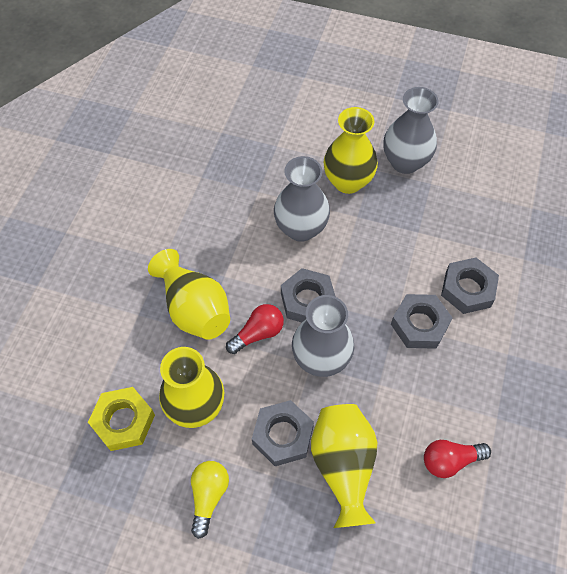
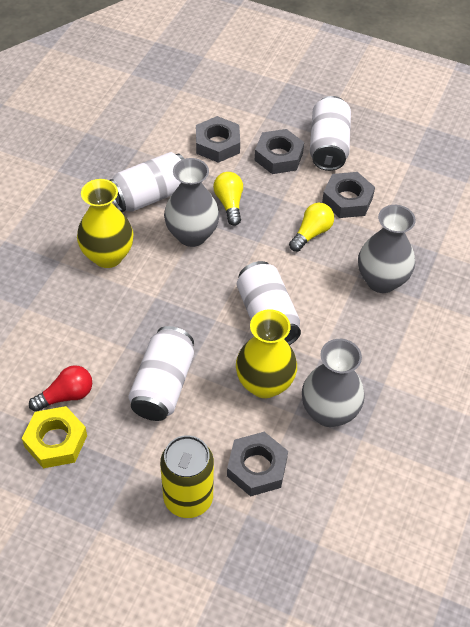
red light bulb: 2 -> 1
white can: 0 -> 4
yellow can: 0 -> 1
yellow light bulb: 1 -> 2
yellow vase: 4 -> 2

